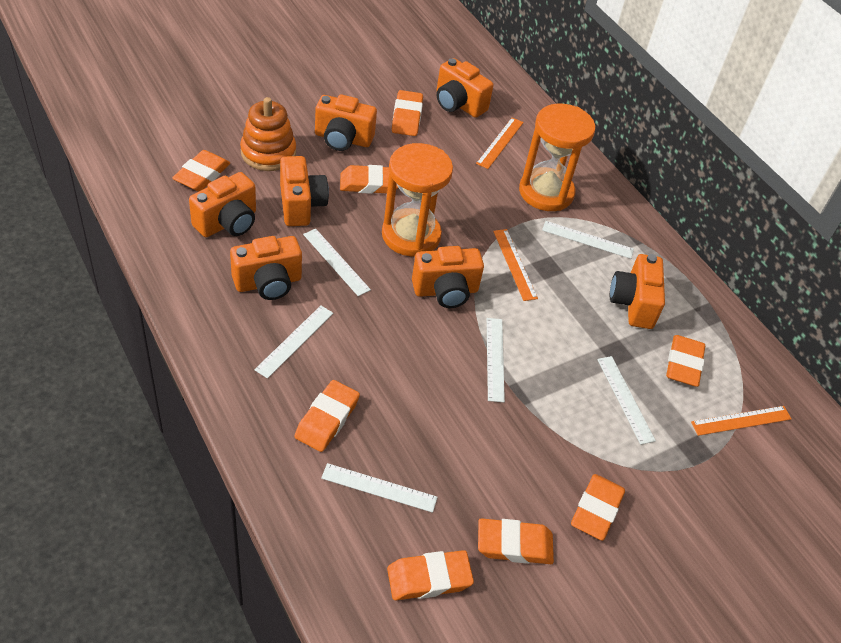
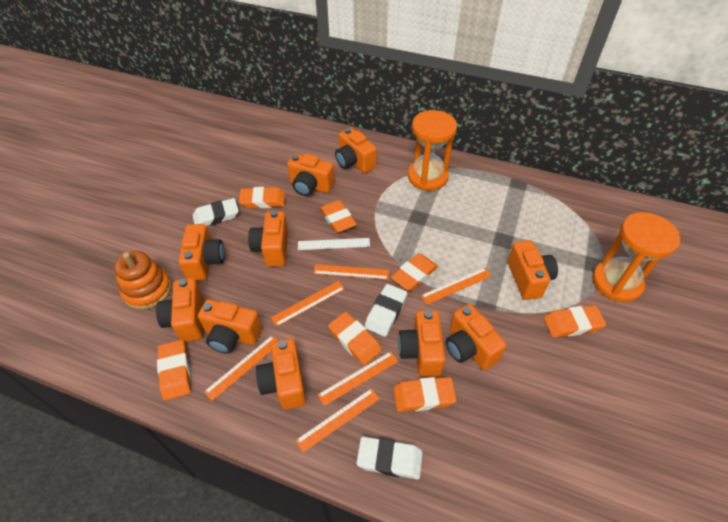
orange camera: 7 -> 10
orange eraser: 8 -> 7
orange ruler: 3 -> 6
white eraser: 0 -> 3
white ruler: 6 -> 1

